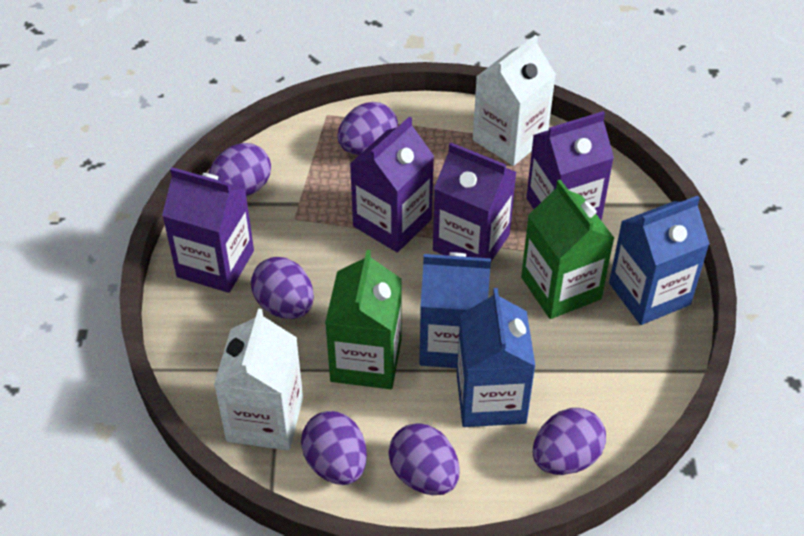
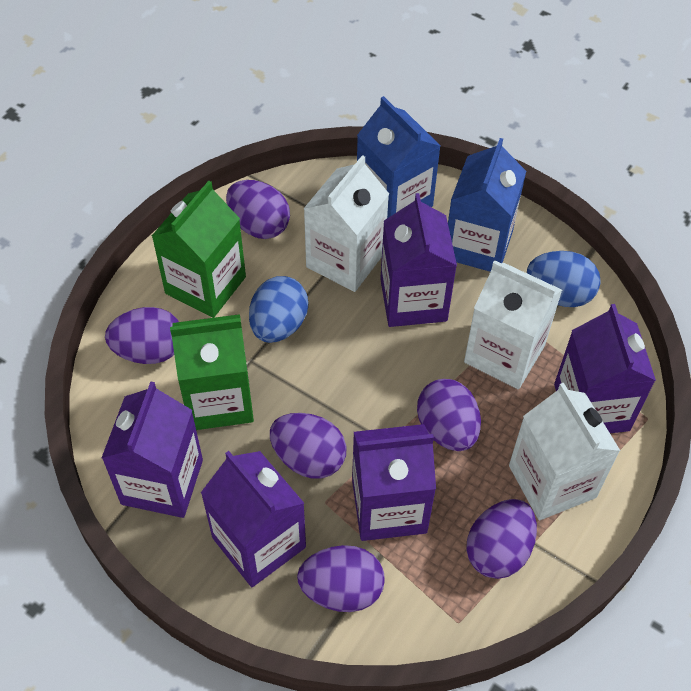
blue carton: 3 -> 2
blue egg: 0 -> 2
purple carton: 4 -> 5
white carton: 2 -> 3

